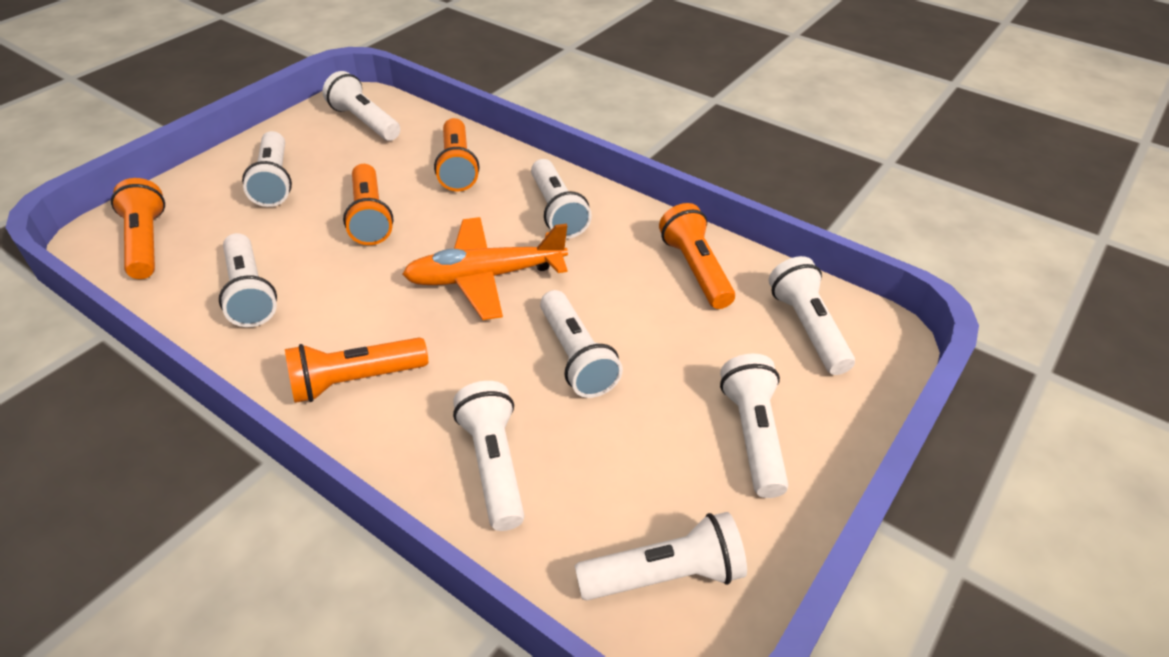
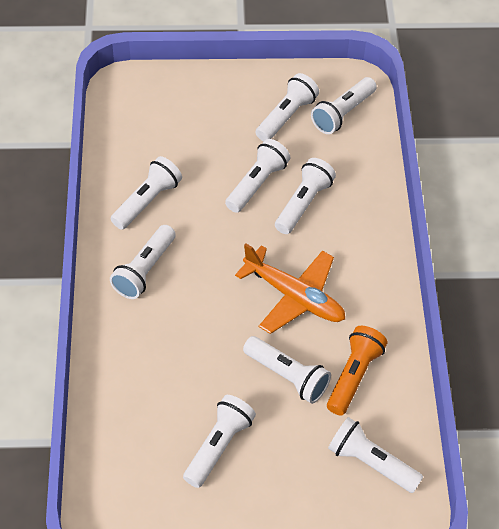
orange flashlight: 5 -> 1

